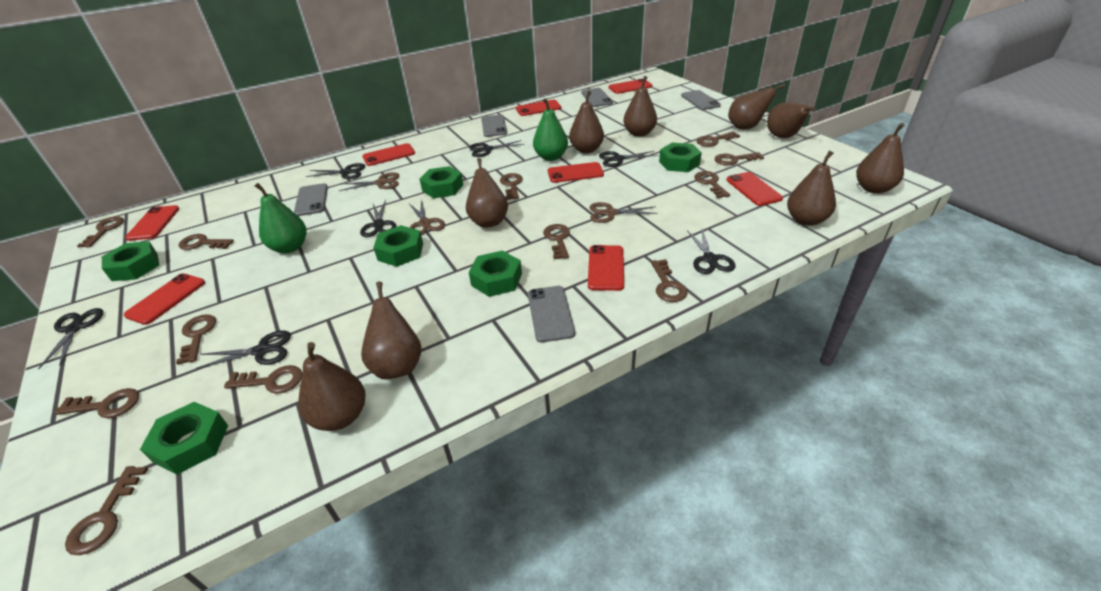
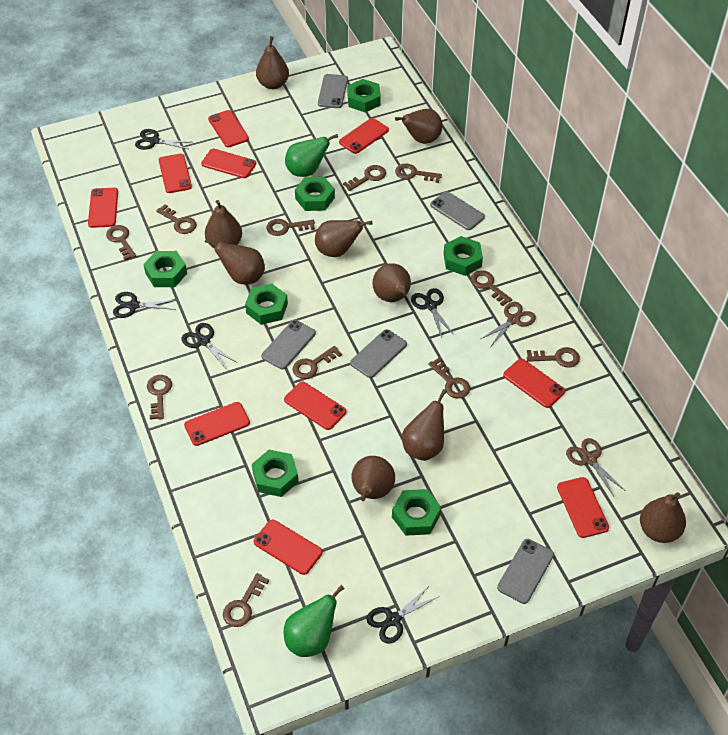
black scissors: 7 -> 5
brown key: 12 -> 11
brown scissors: 3 -> 2
green nut: 6 -> 7
red phone: 8 -> 10

